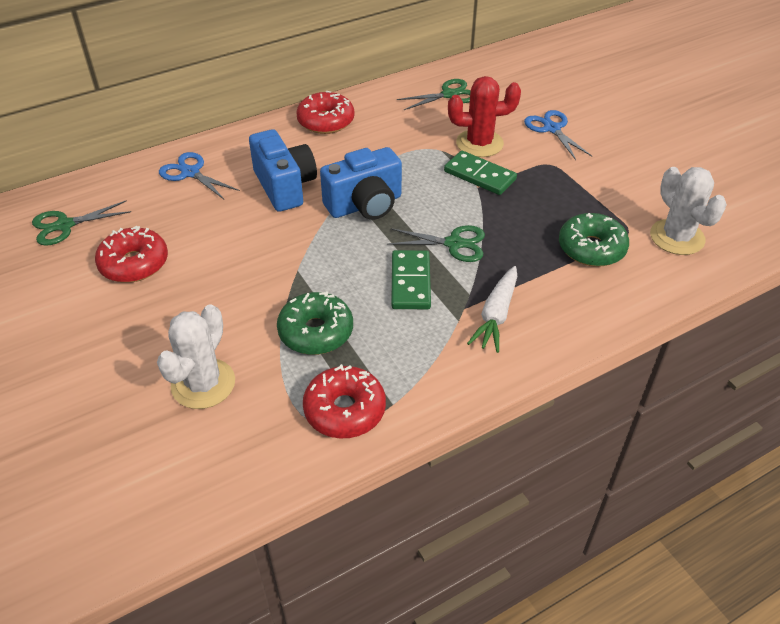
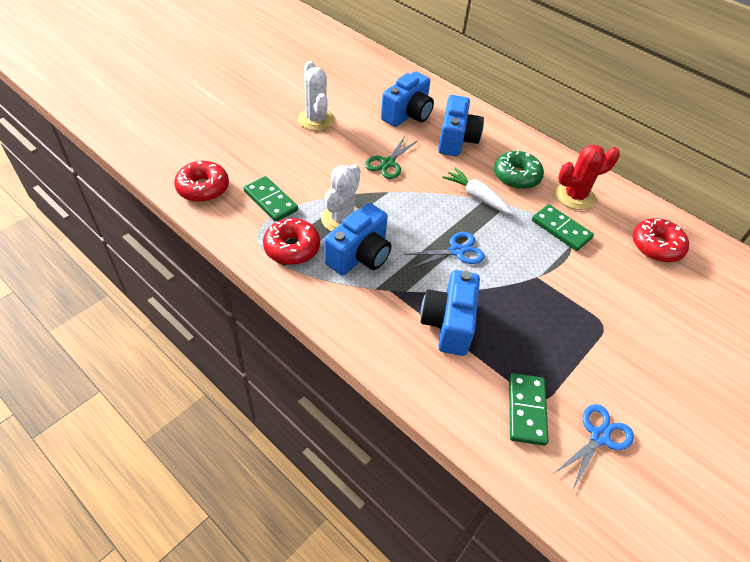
blue camera: 2 -> 4
green domino: 2 -> 3
green donut: 2 -> 1
green scissors: 3 -> 1

